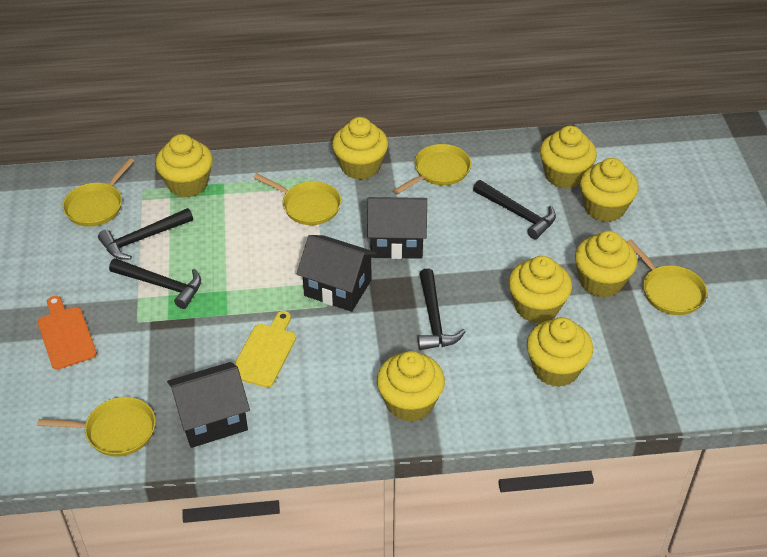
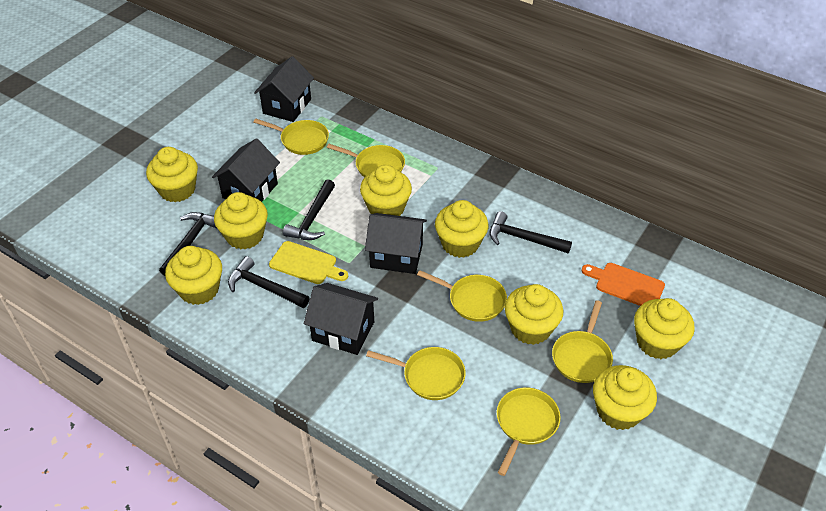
black house: 3 -> 4
yellow pan: 5 -> 6

